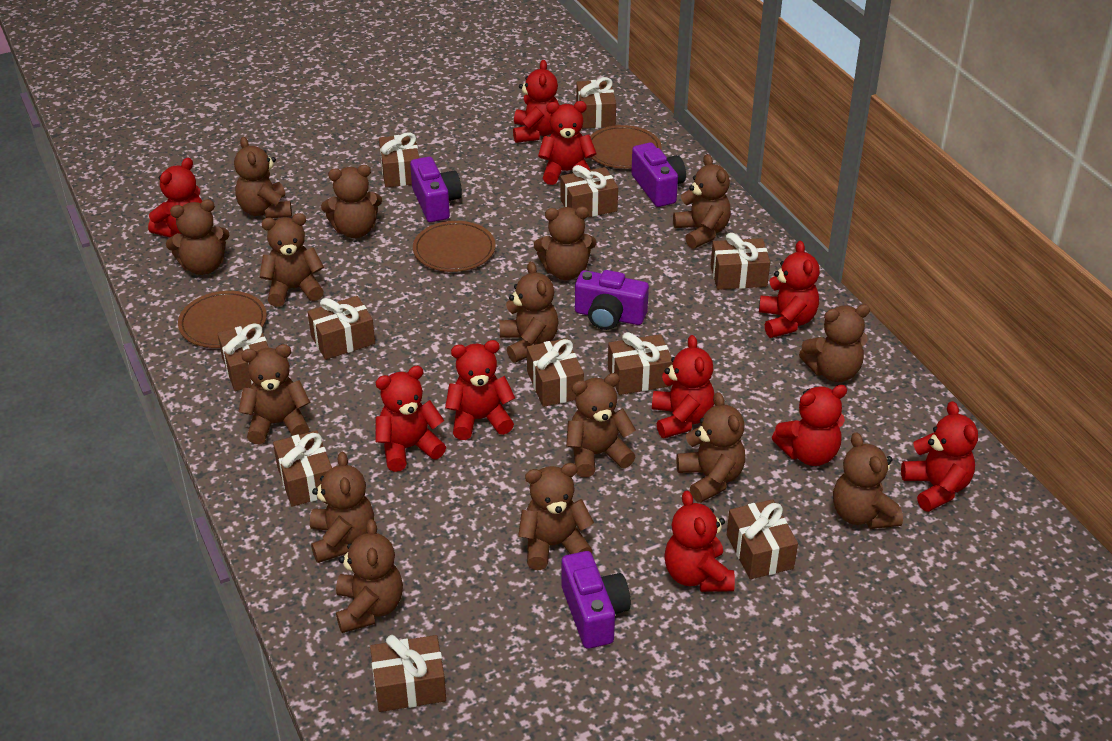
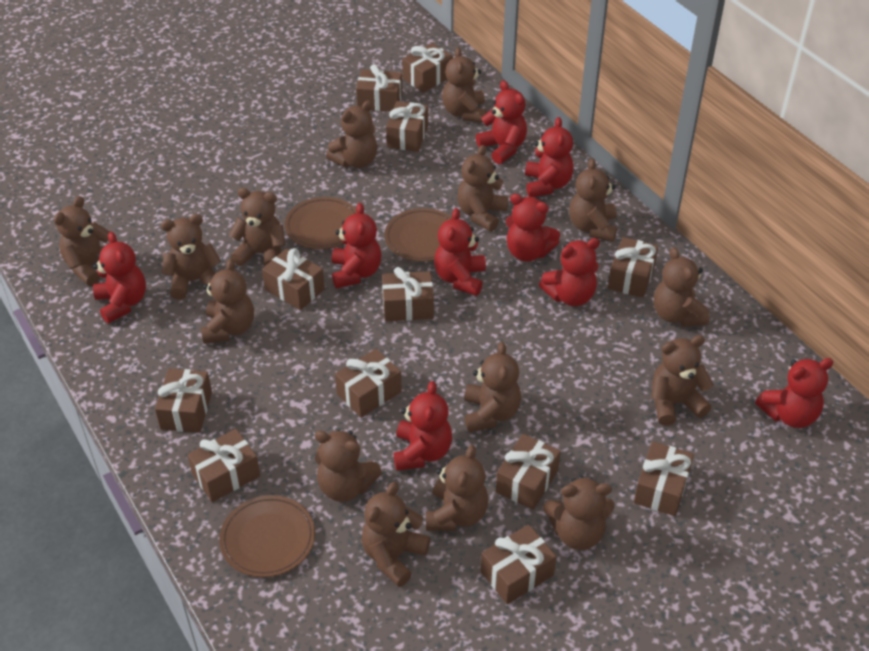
brown gift: 11 -> 12
purple camera: 4 -> 0
red teddy bear: 10 -> 9

